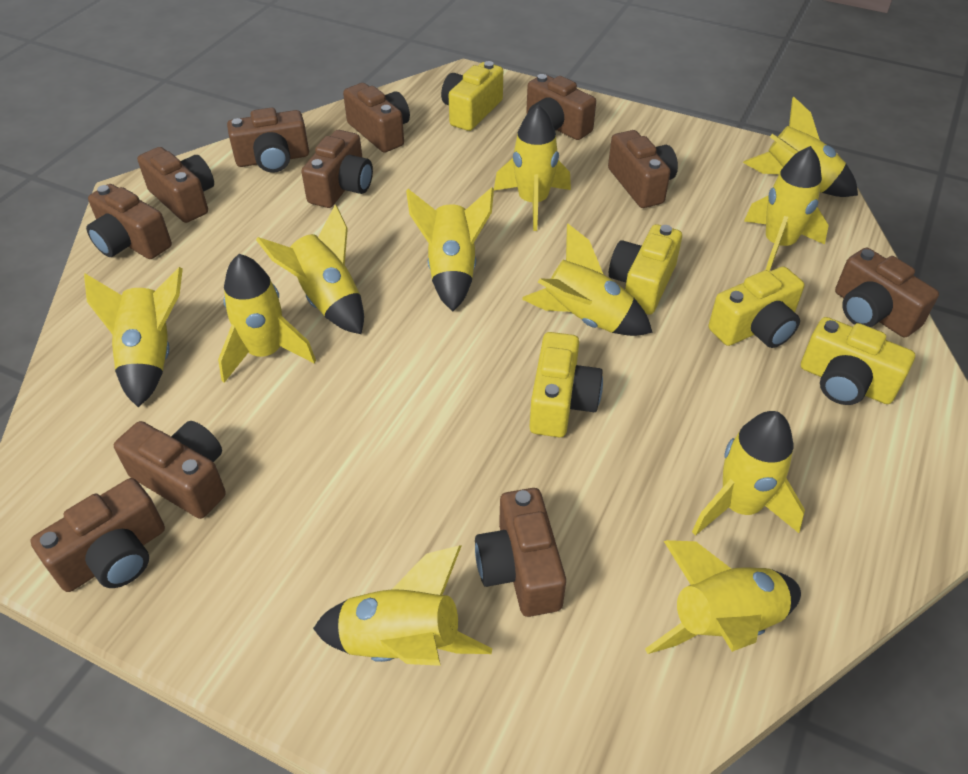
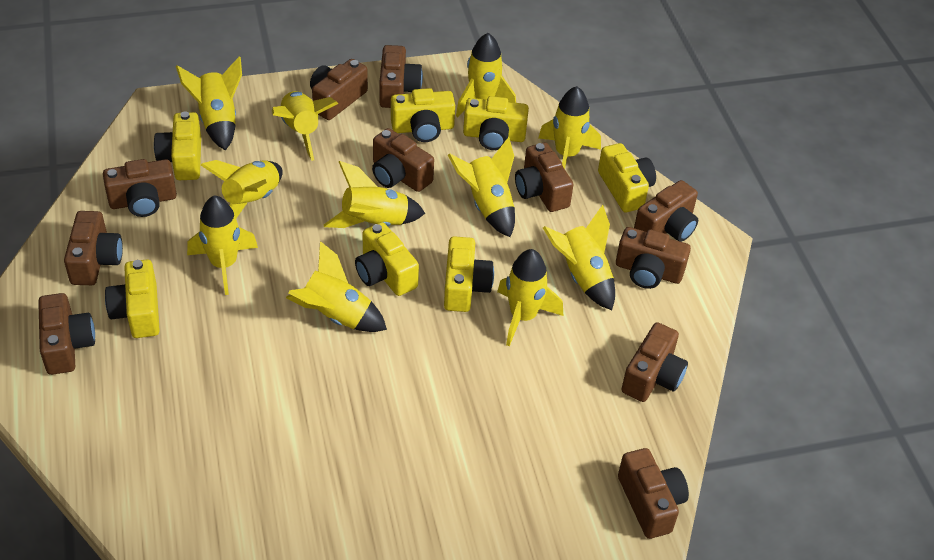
yellow camera: 5 -> 7

